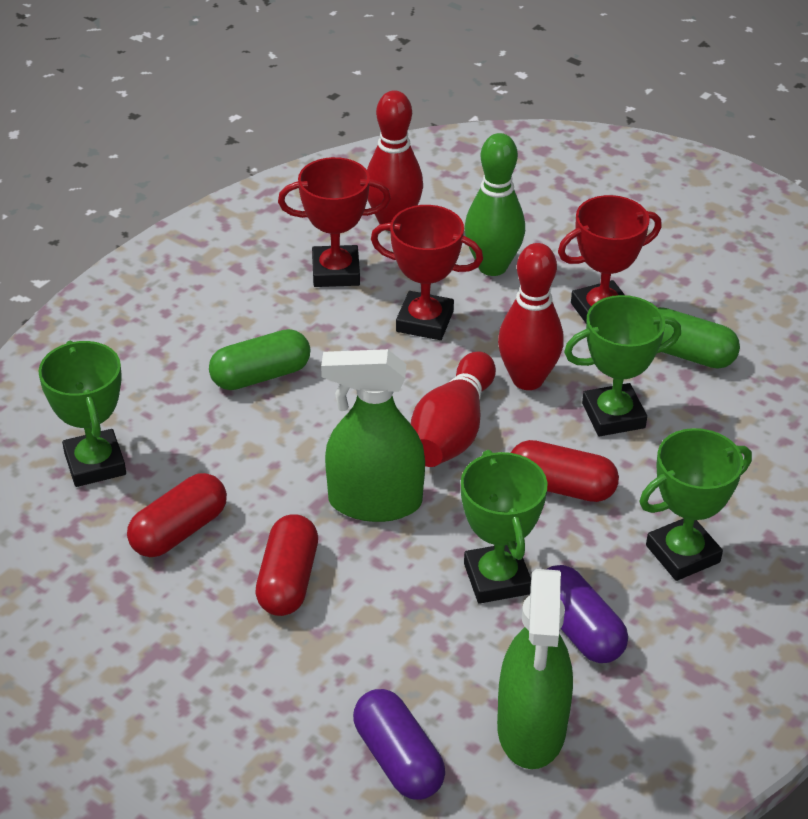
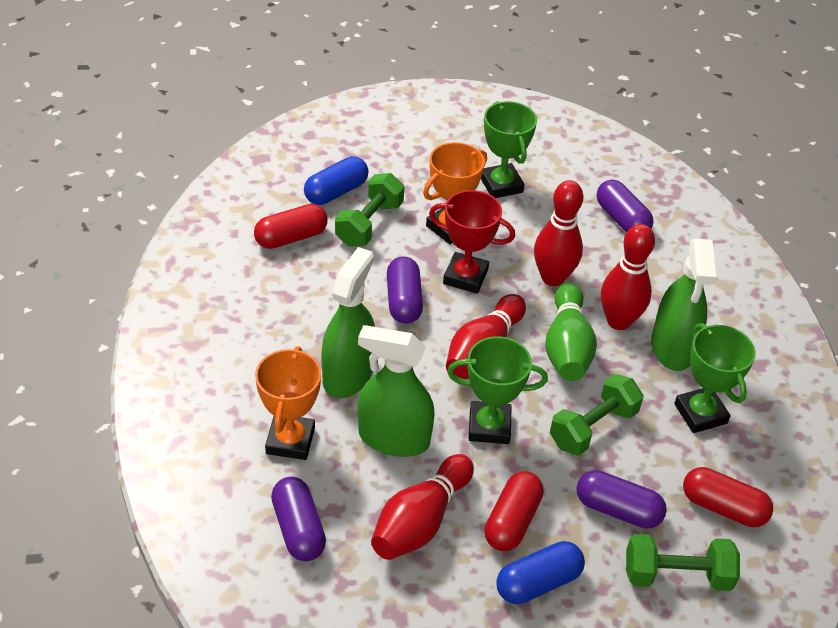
blue capsule: 0 -> 2
green capsule: 2 -> 0
green dumbbell: 0 -> 3
green spray bottle: 2 -> 3
green trophy: 4 -> 3
orange trophy: 0 -> 2
purple capsule: 2 -> 4
red bowling pin: 3 -> 4
red trophy: 3 -> 1

